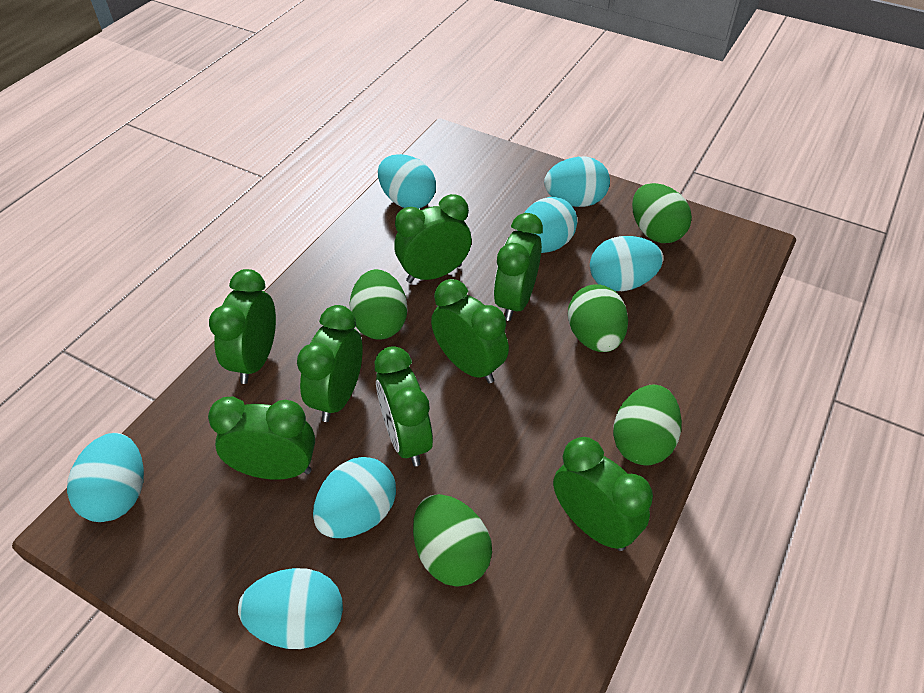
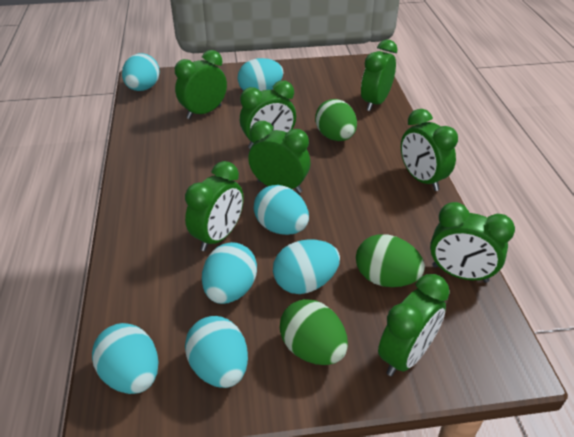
green egg: 5 -> 3

